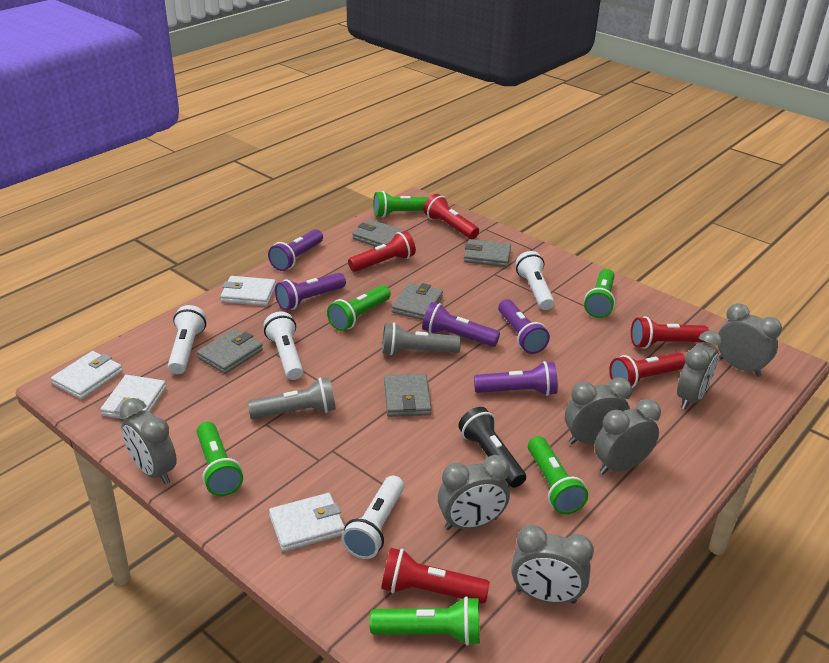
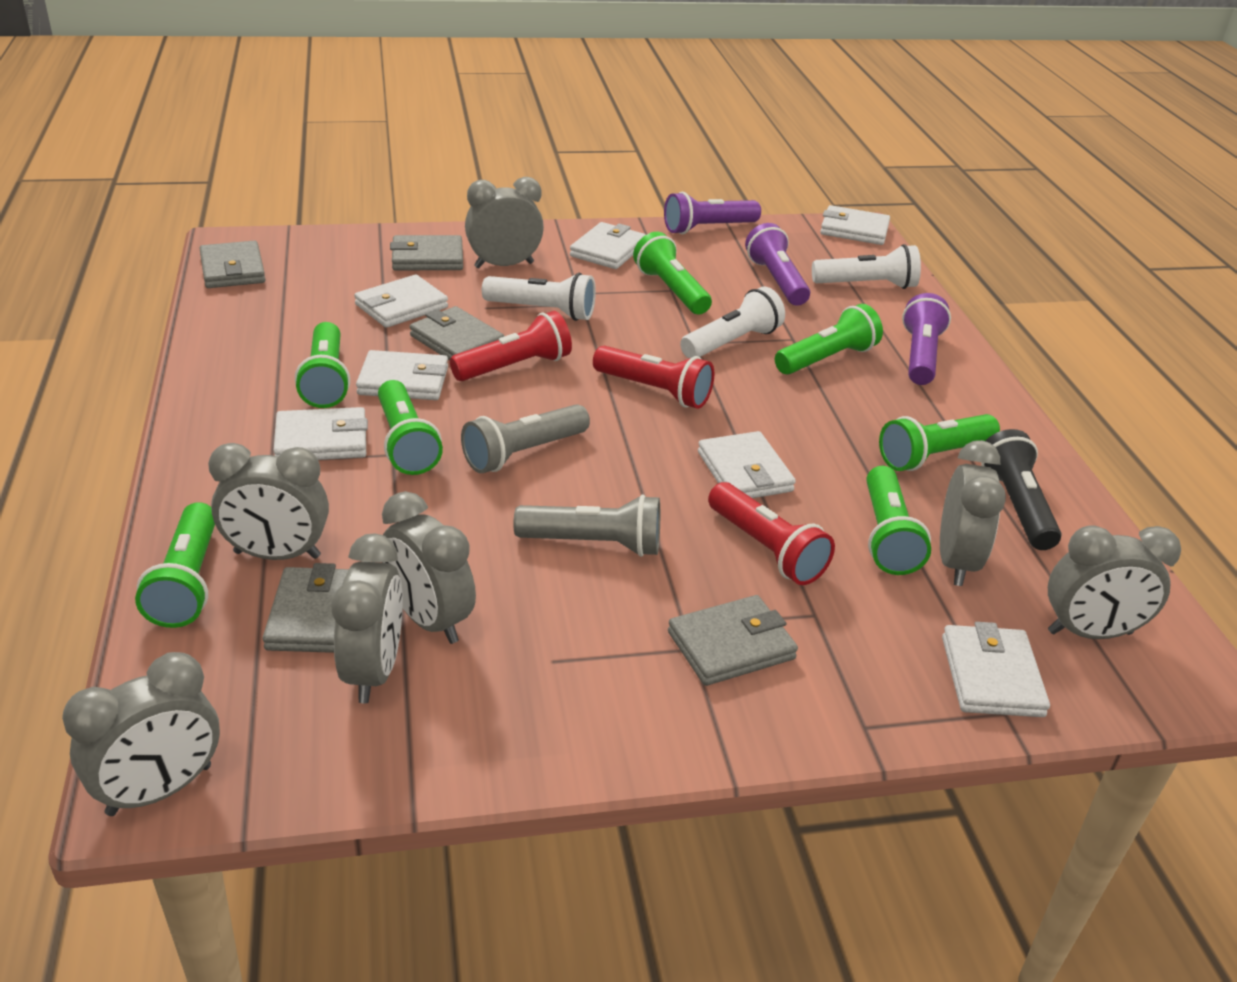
green flashlight: 6 -> 7
purple flashlight: 5 -> 3
red flashlight: 5 -> 3
white flashlight: 4 -> 3
white wallet: 4 -> 7

